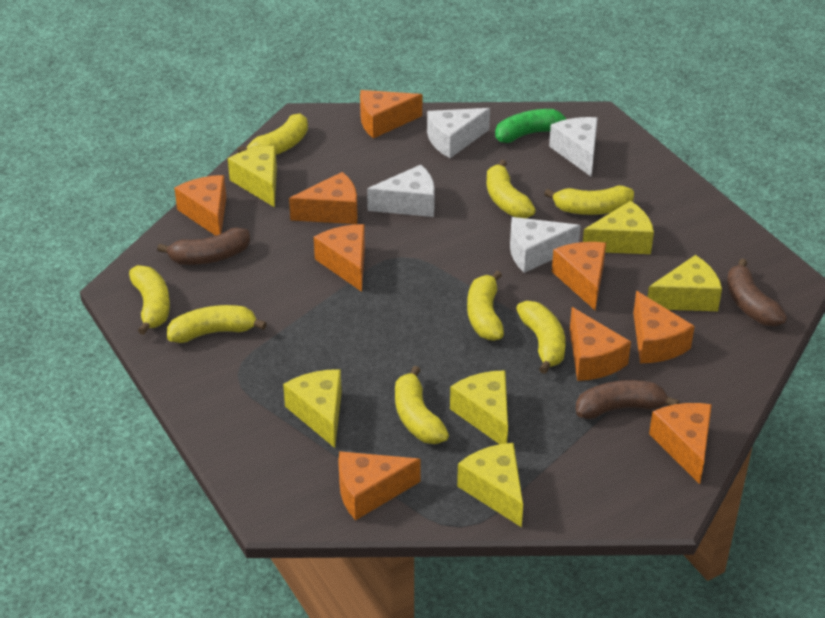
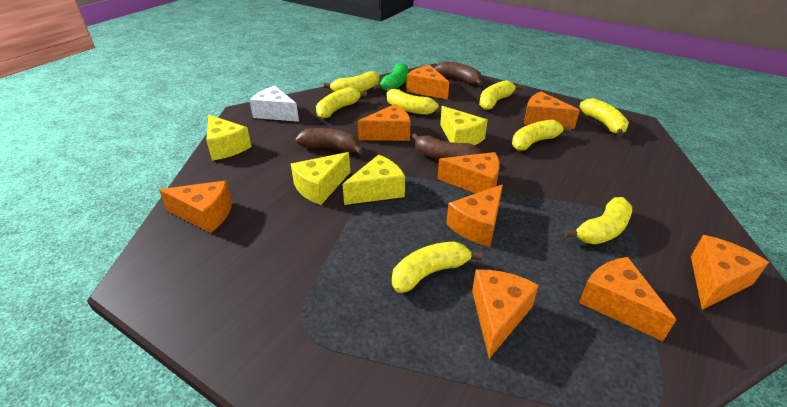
white cheese: 4 -> 1
yellow cheese: 6 -> 4

